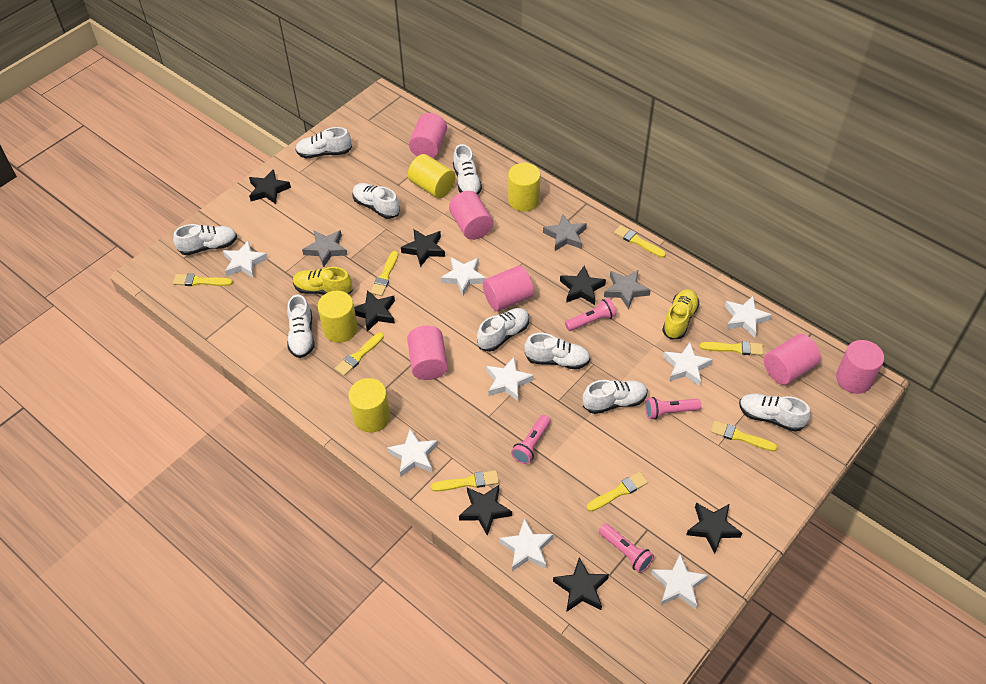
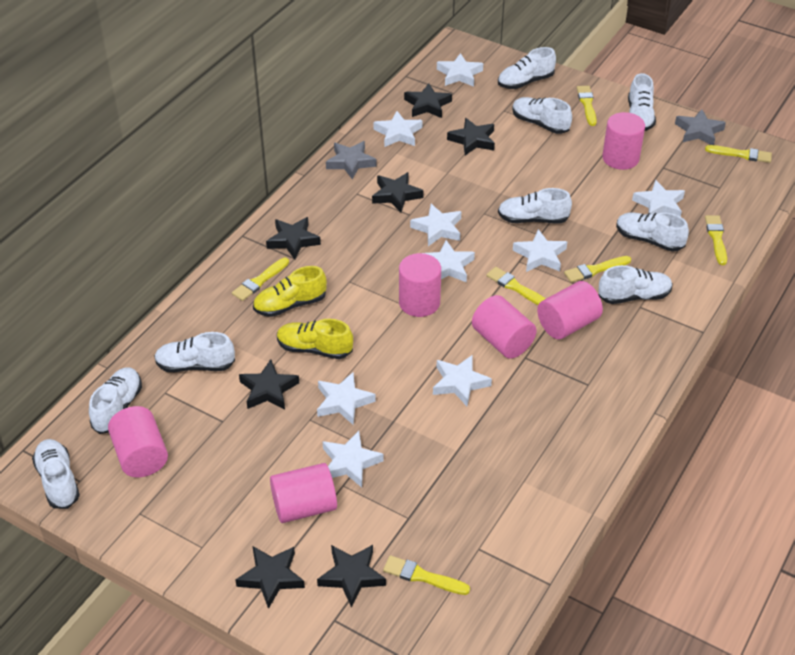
grey star: 3 -> 2
pink flashlight: 4 -> 0
white star: 8 -> 9
yellow brush: 8 -> 7
yellow cylinder: 4 -> 0

